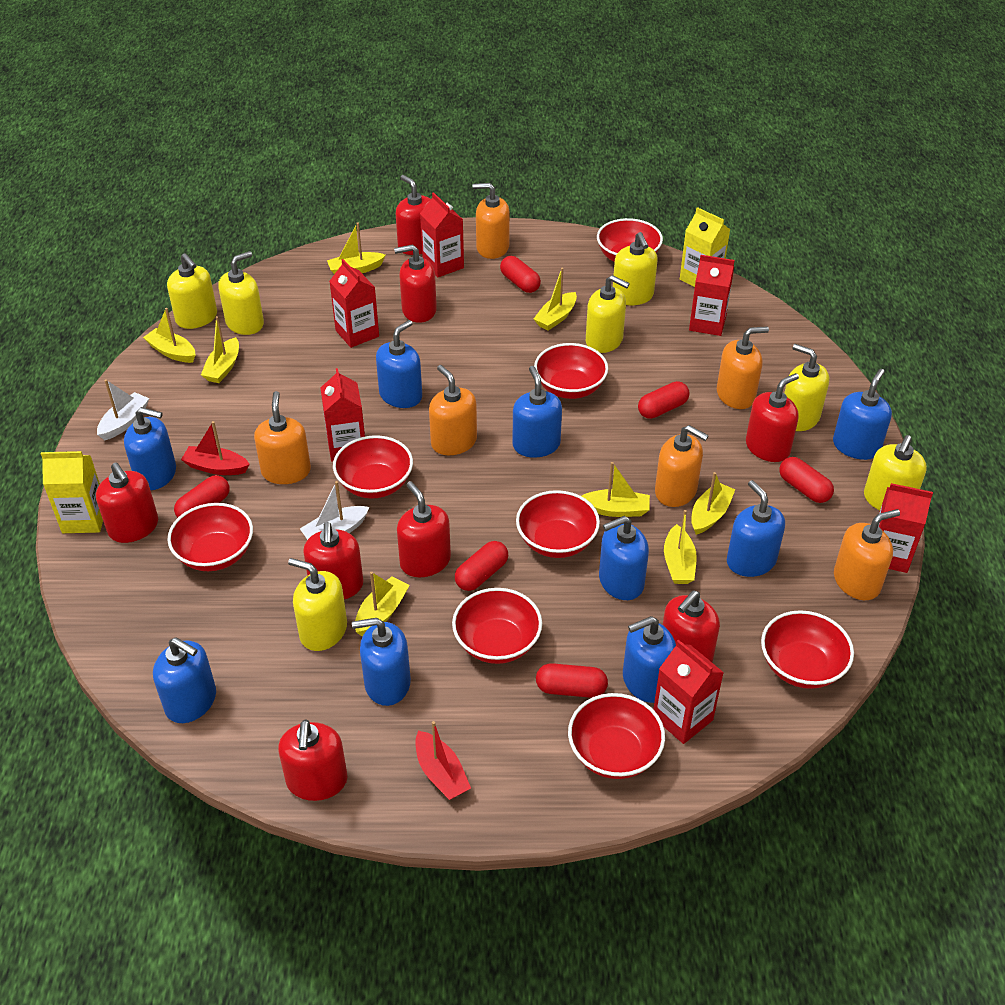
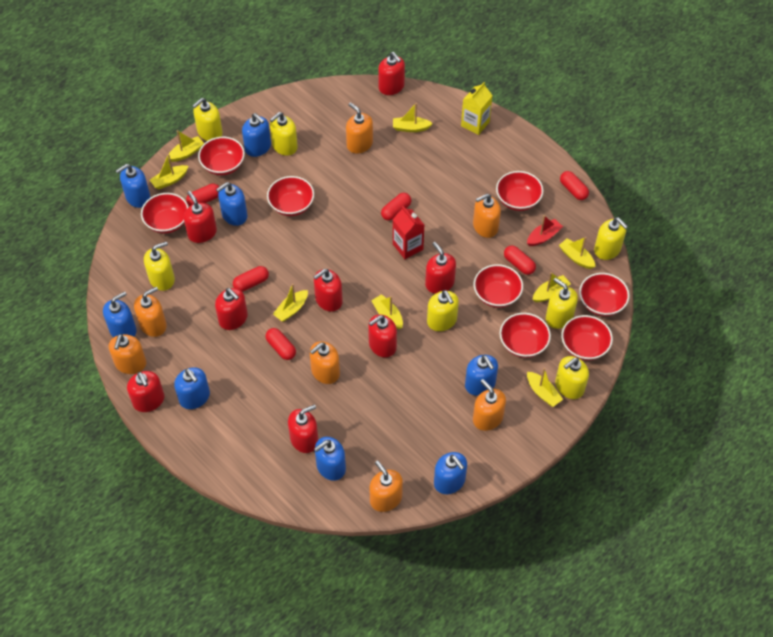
blue soap dispenser: 9 -> 8
orange soap dispenser: 6 -> 7
red boat: 2 -> 1
red carton: 6 -> 1
white boat: 2 -> 0
yellow carton: 2 -> 1

